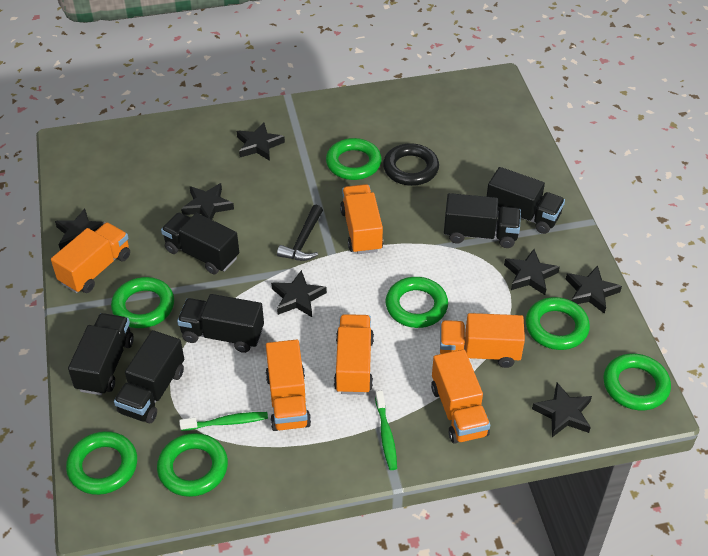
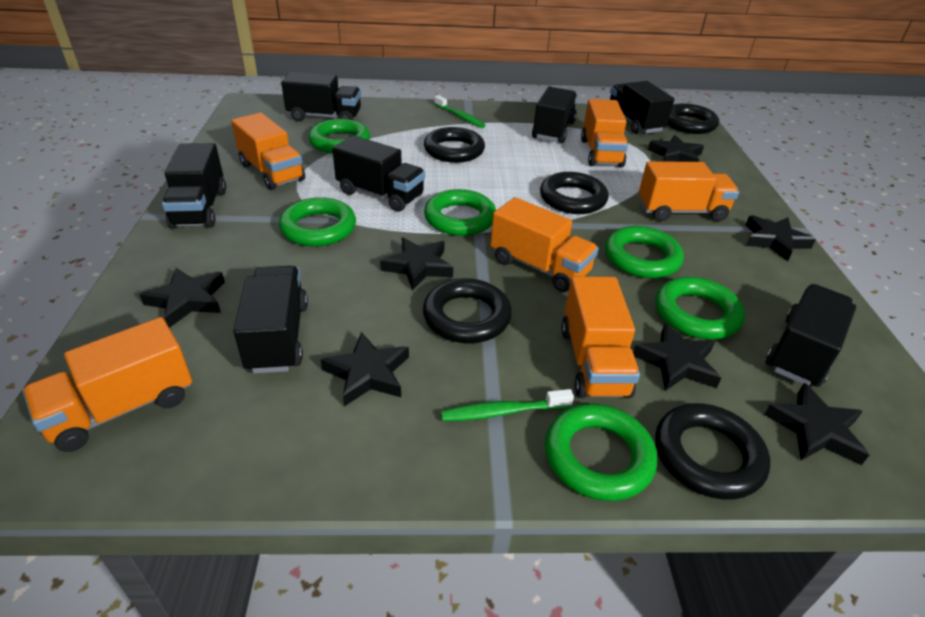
black hammer: 1 -> 0
black ring: 1 -> 5
black truck: 6 -> 7
green ring: 7 -> 6

